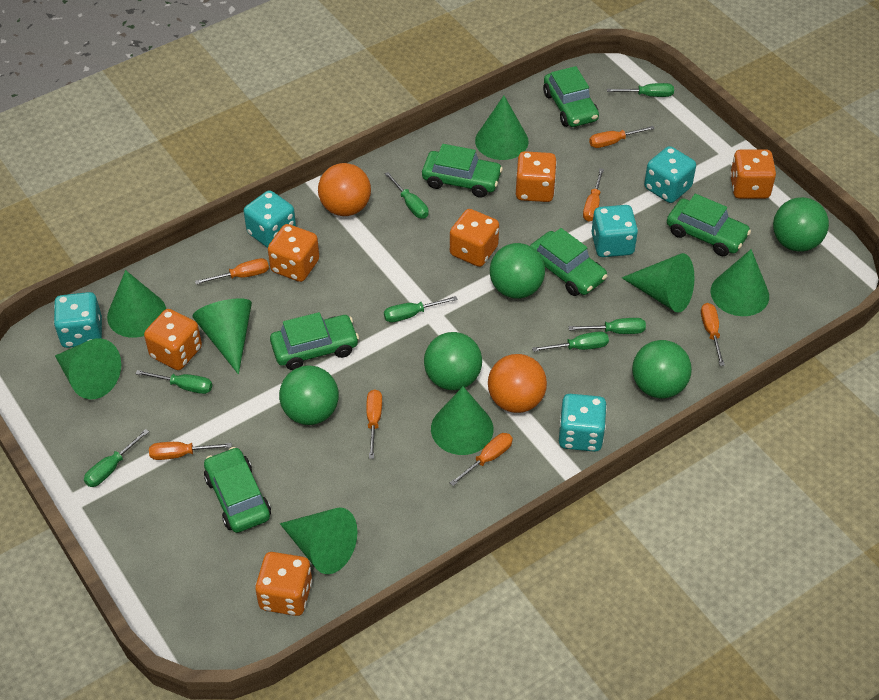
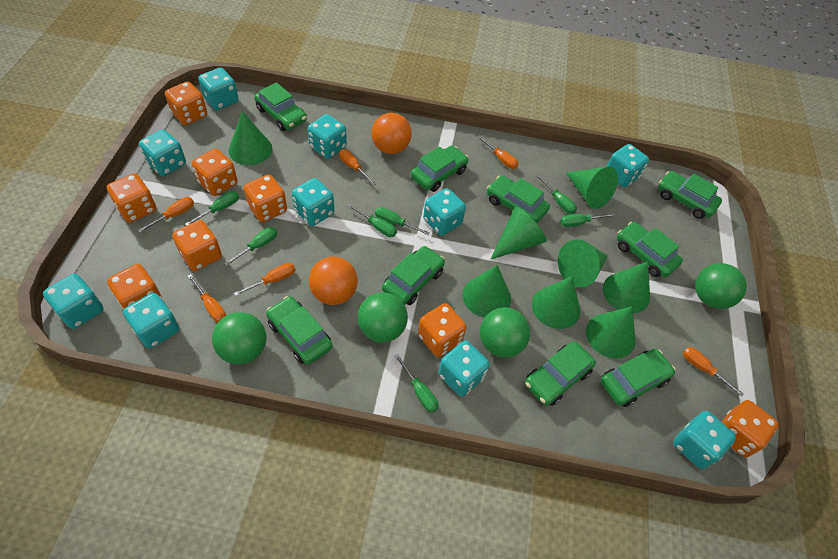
green ball: 5 -> 4
green car: 6 -> 9
orange dice: 6 -> 8
orange screwdriver: 7 -> 6
turquoise dice: 5 -> 10

